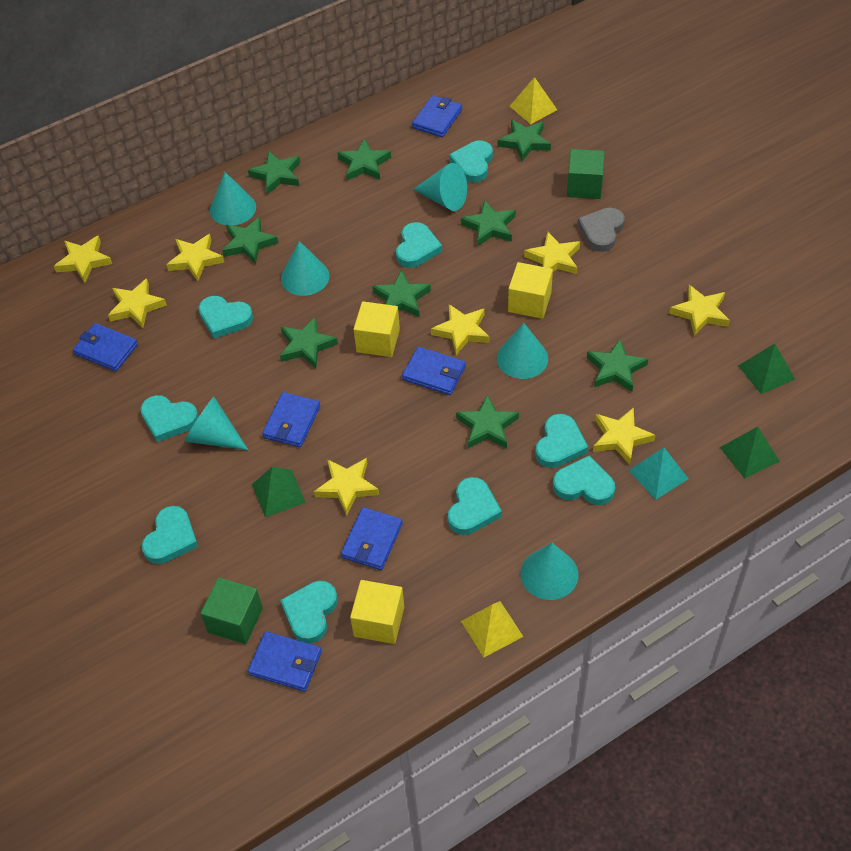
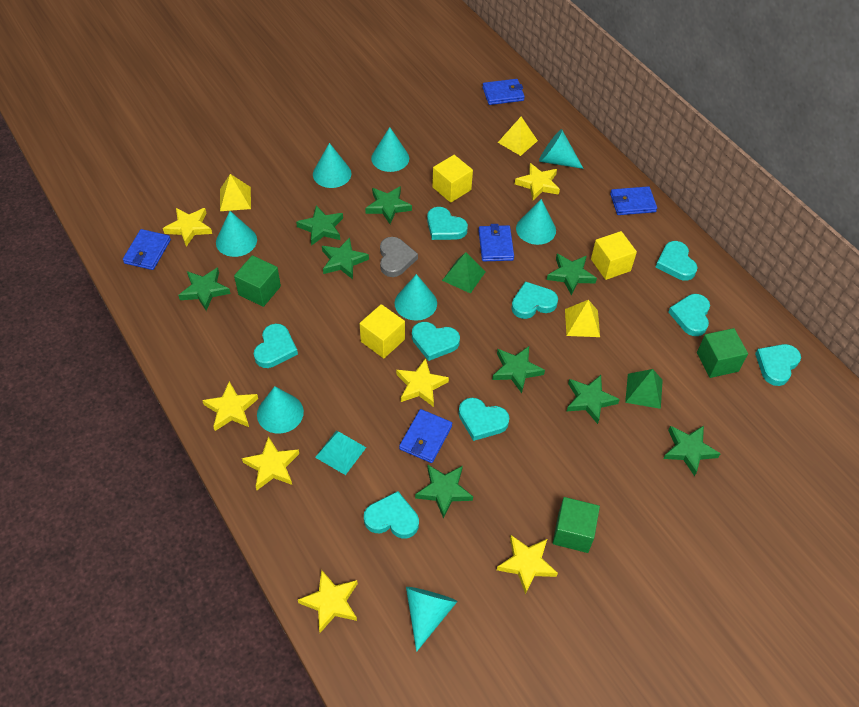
blue wallet: 6 -> 5
green cube: 2 -> 3
green pyramid: 3 -> 2
turquoise cone: 6 -> 8
yellow pyramid: 2 -> 3
yellow star: 8 -> 7

